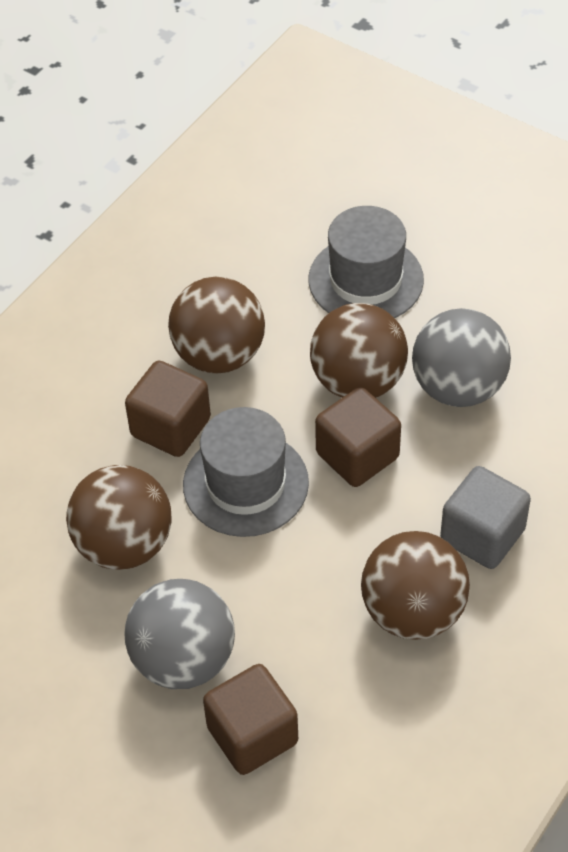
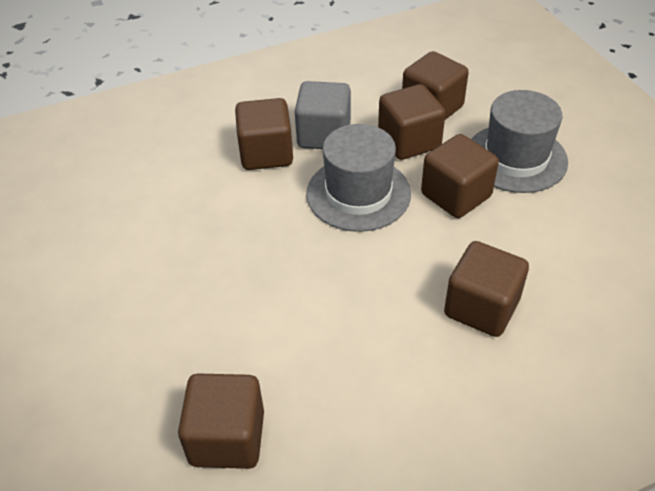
brown ball: 4 -> 0
brown cube: 3 -> 6
grey ball: 2 -> 0

